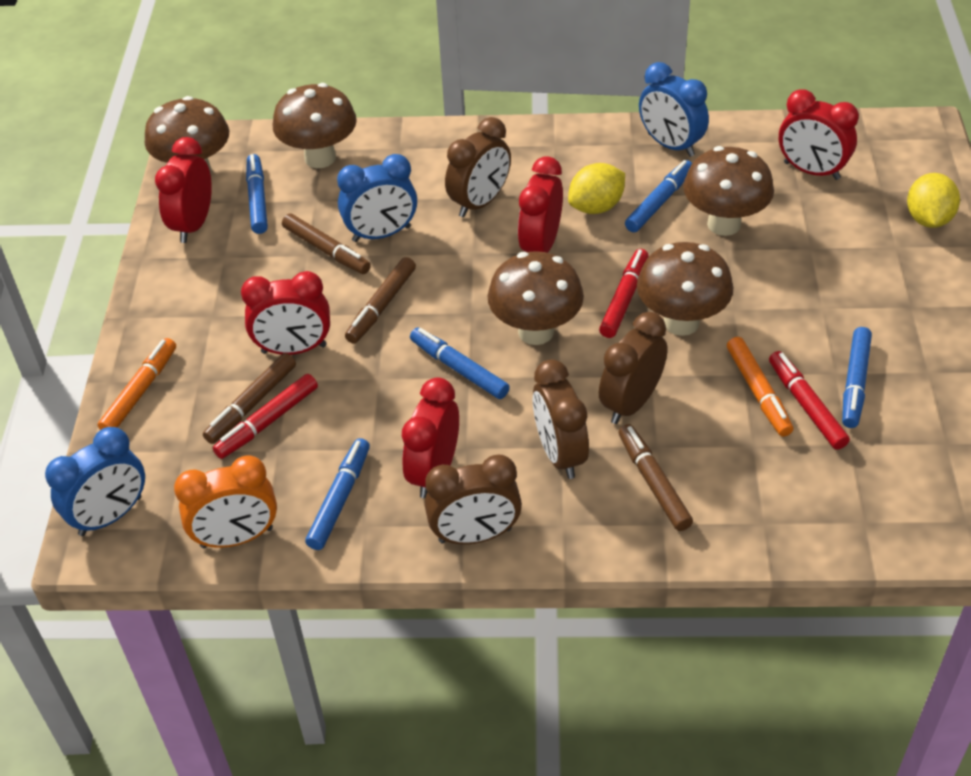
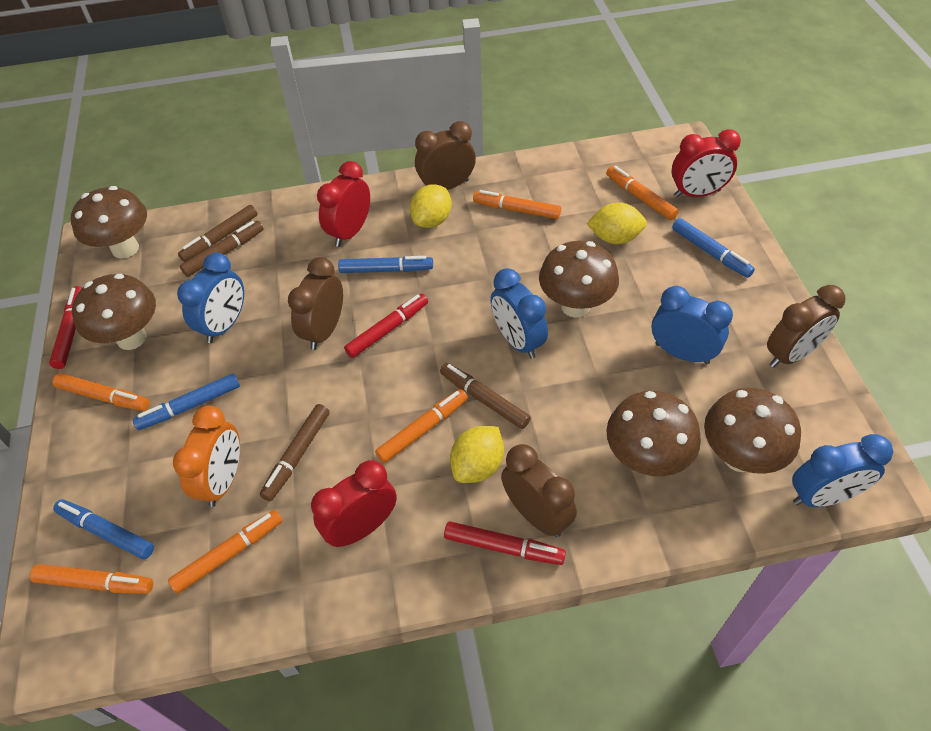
blue clock: 3 -> 4
blue marker: 5 -> 4
orange marker: 2 -> 6
red clock: 5 -> 3
yellow lemon: 2 -> 3

